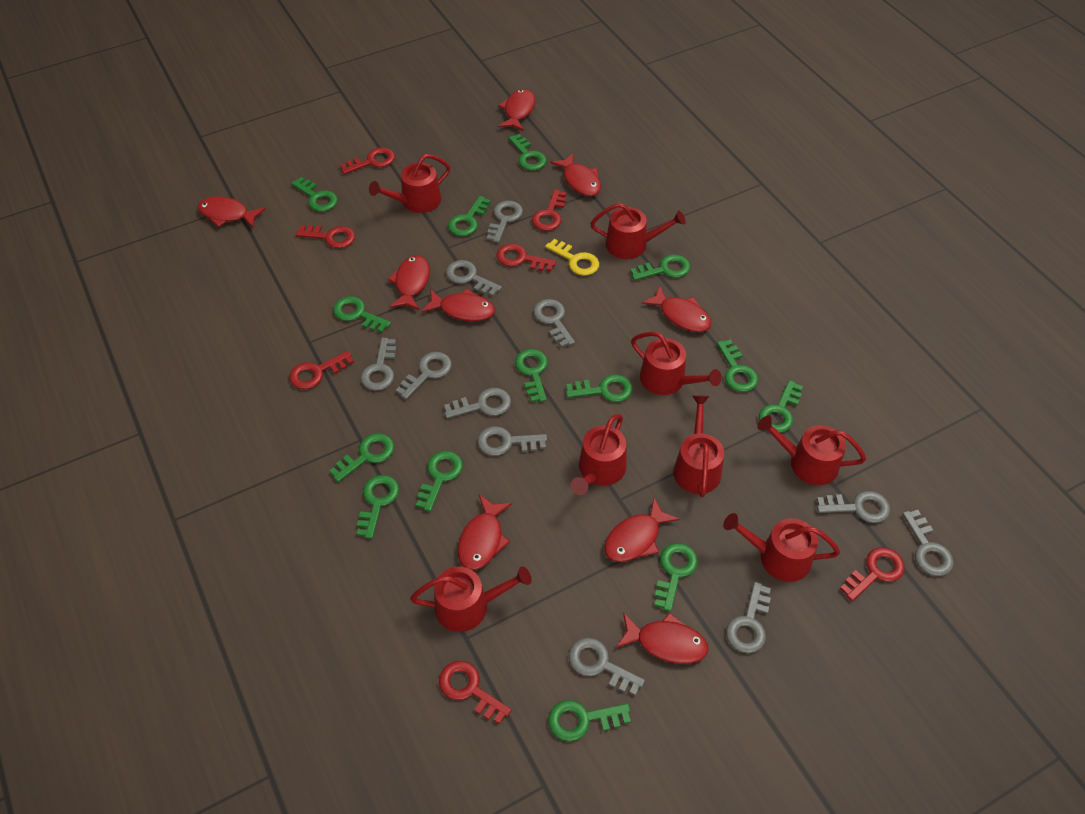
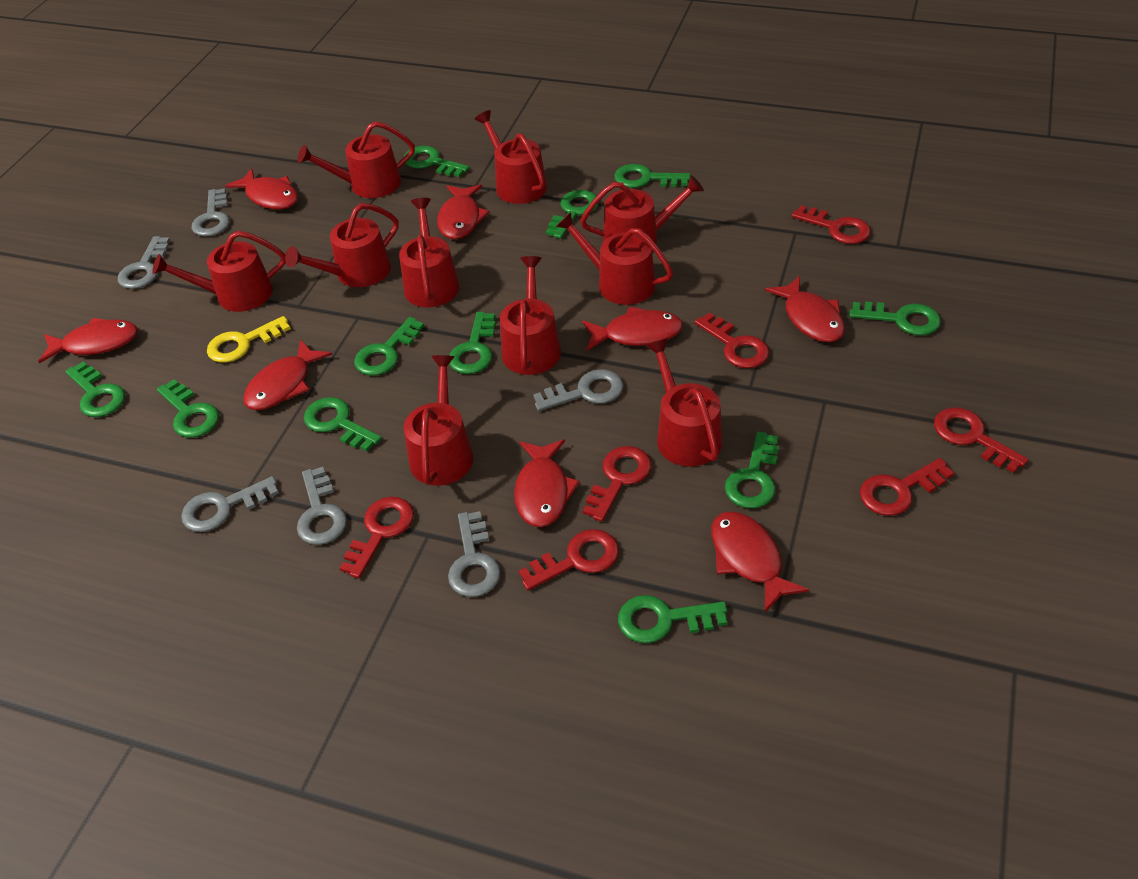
green key: 14 -> 11
grey key: 11 -> 6
red fish: 9 -> 8
red watering can: 8 -> 10

